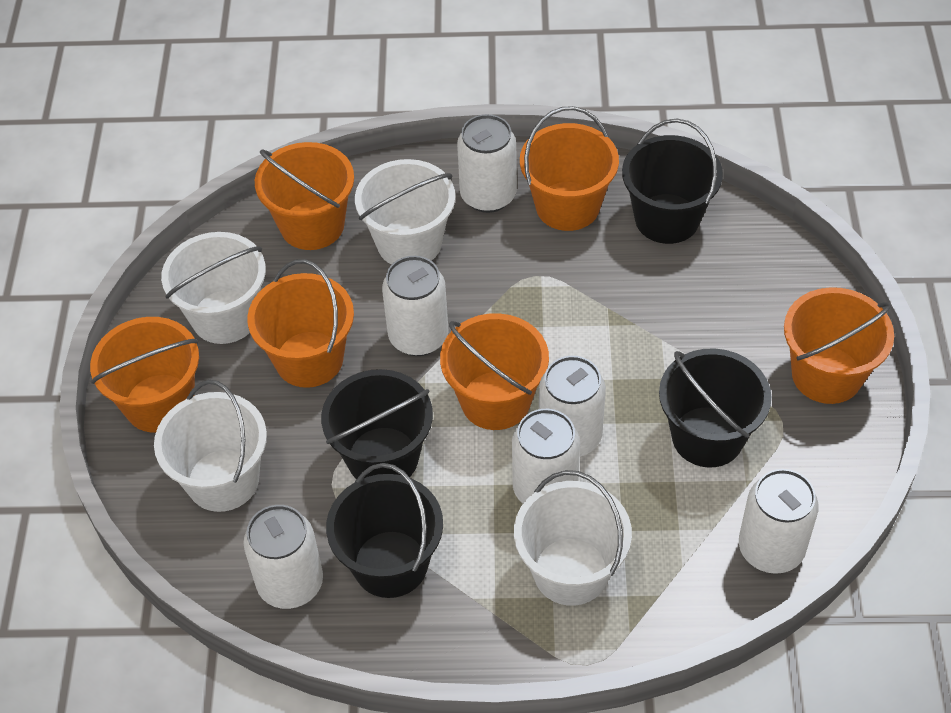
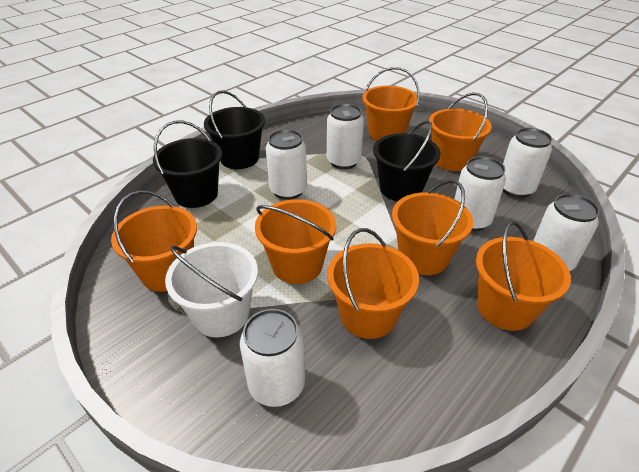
black bucket: 4 -> 3
orange bucket: 6 -> 7
white bucket: 4 -> 1

